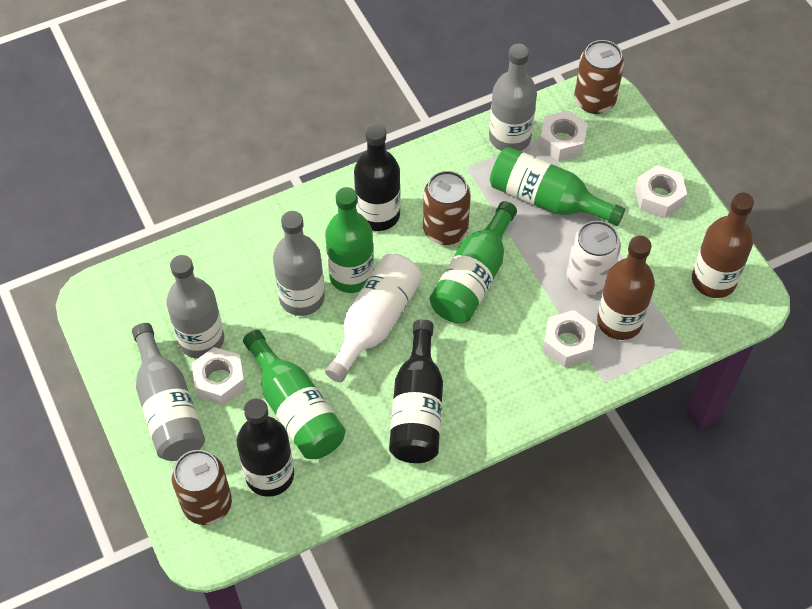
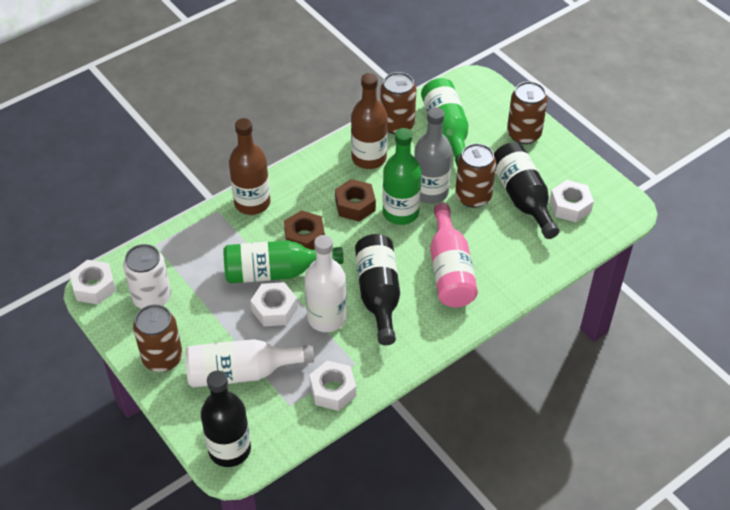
brown can: 3 -> 4
brown nut: 0 -> 2
green bottle: 4 -> 3
grey bottle: 4 -> 1
pink bottle: 0 -> 1
white bottle: 1 -> 2

